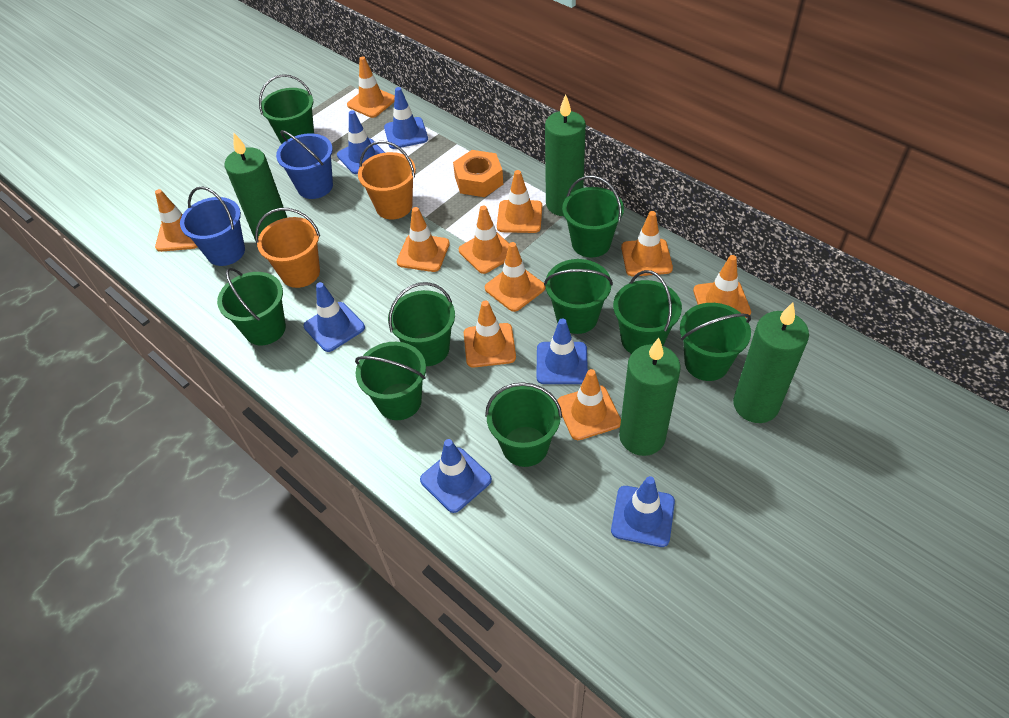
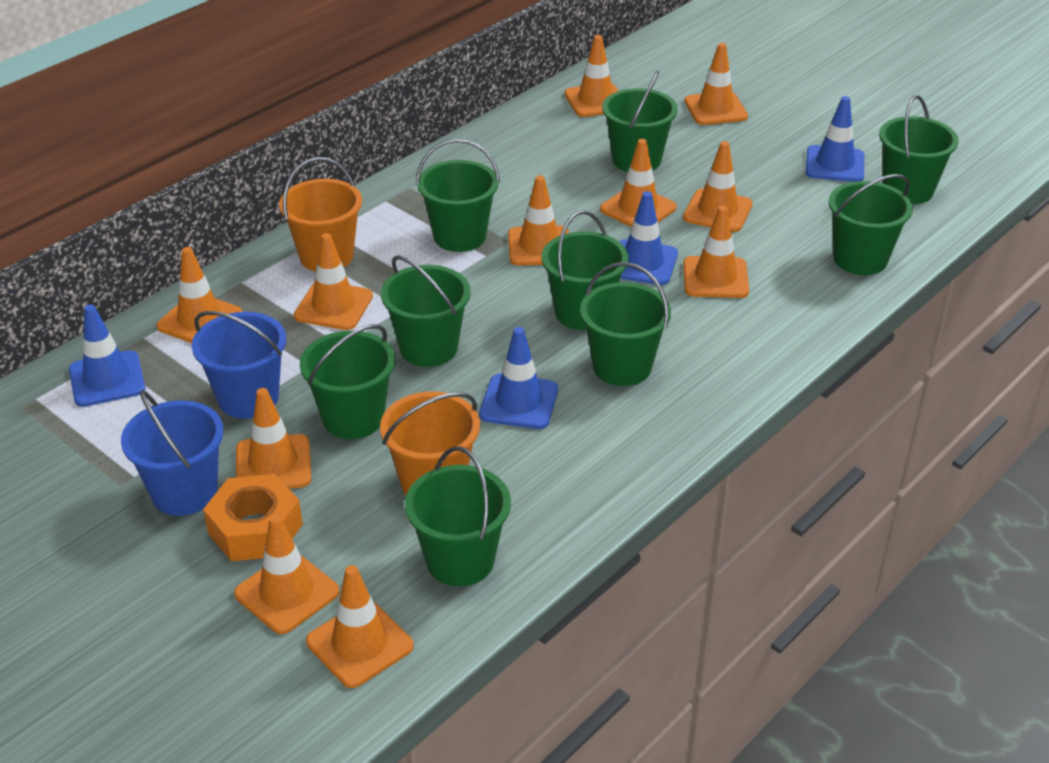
blue traffic cone: 6 -> 4
green candle: 4 -> 0
orange traffic cone: 10 -> 11

